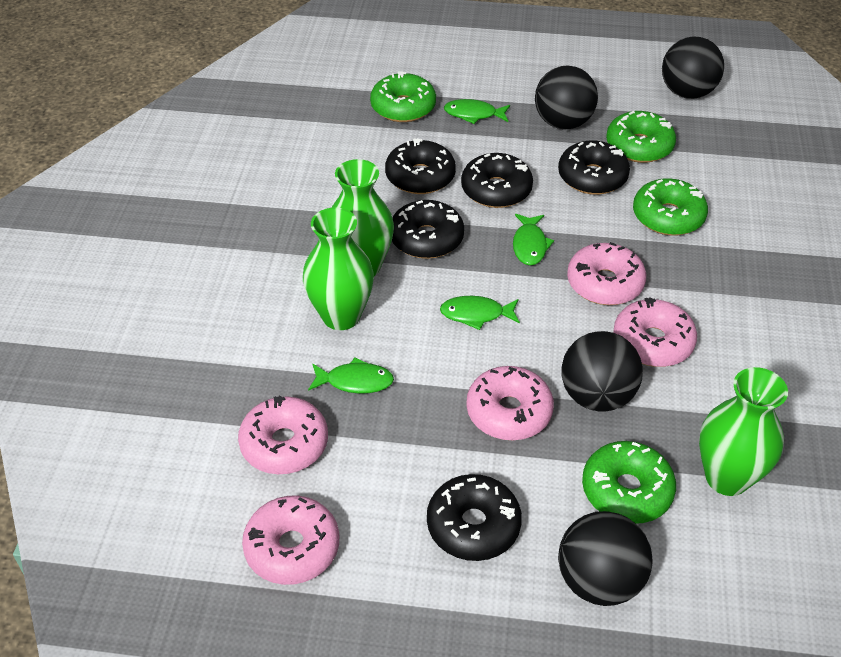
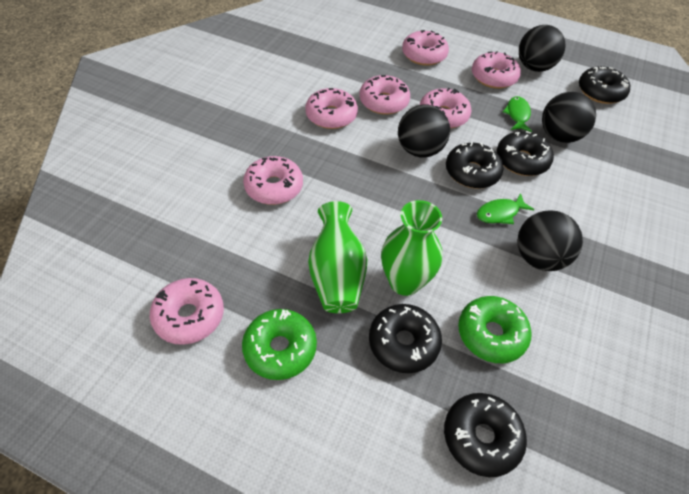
green donut: 4 -> 2
green fish: 4 -> 2
green vase: 3 -> 2
pink donut: 5 -> 7

